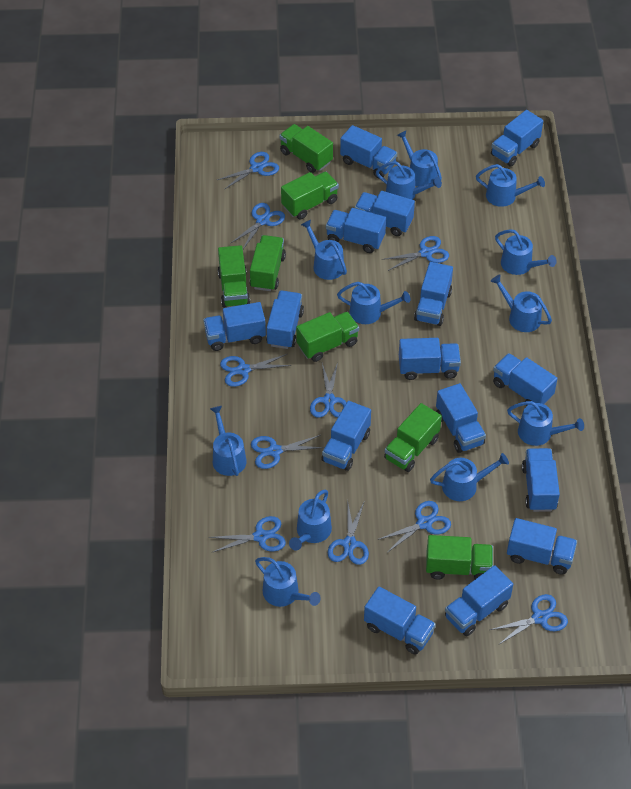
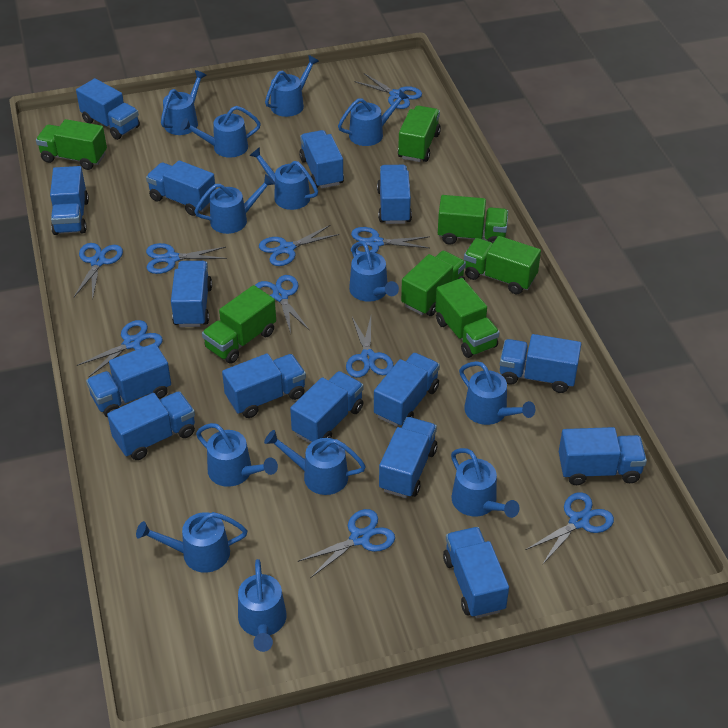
blue watering can: 12 -> 13

